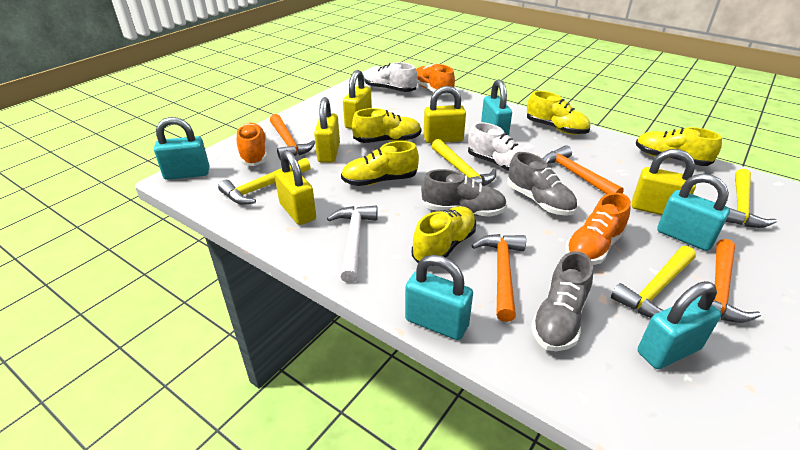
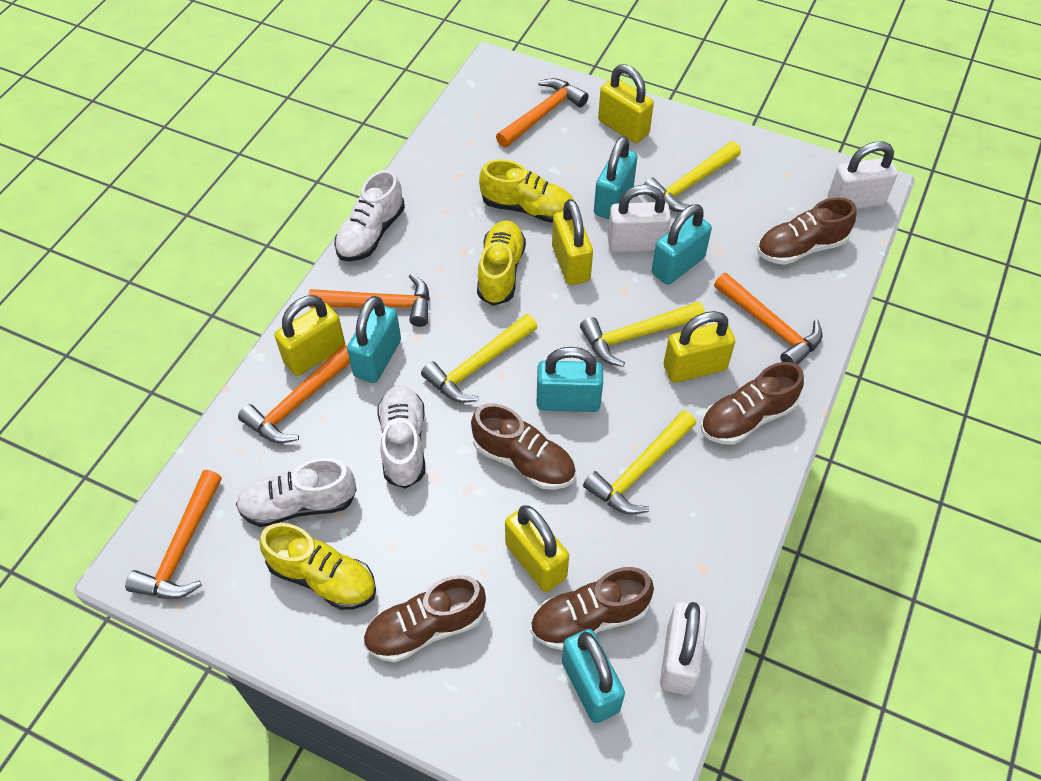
brown shoe: 0 -> 5
grey shoe: 3 -> 0
orange hammer: 4 -> 5
orange shoe: 3 -> 0
white hammer: 1 -> 0
white padlock: 0 -> 3
white shoe: 2 -> 3
yellow shoe: 5 -> 3

